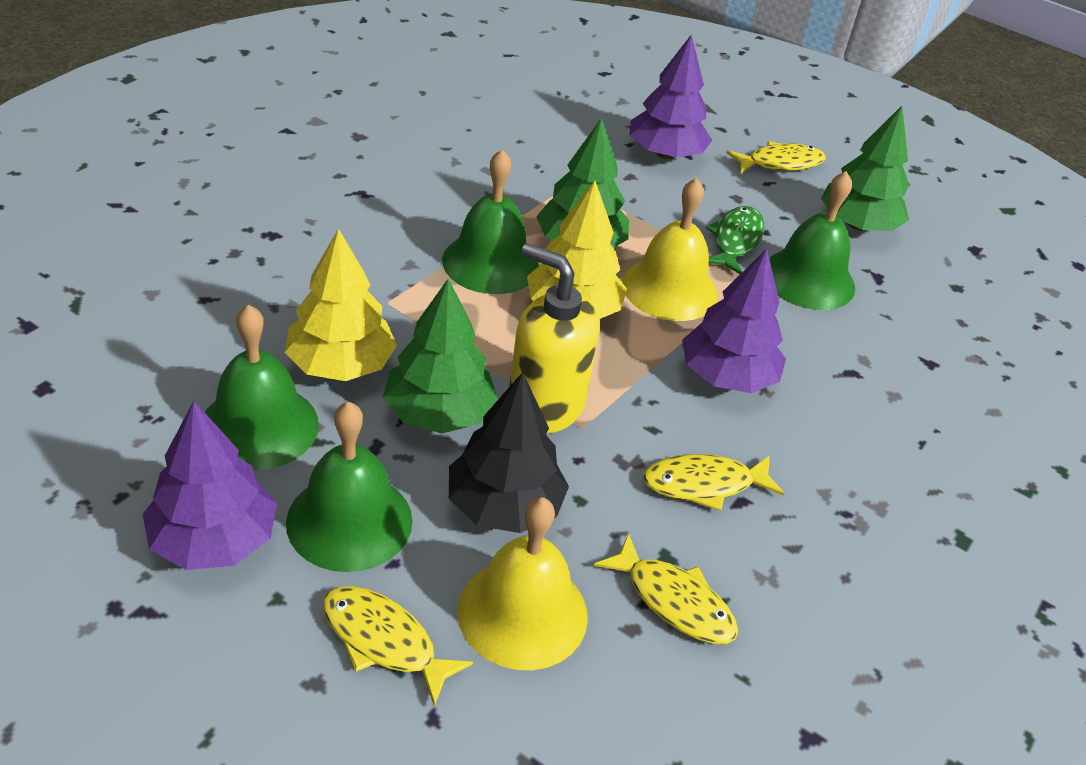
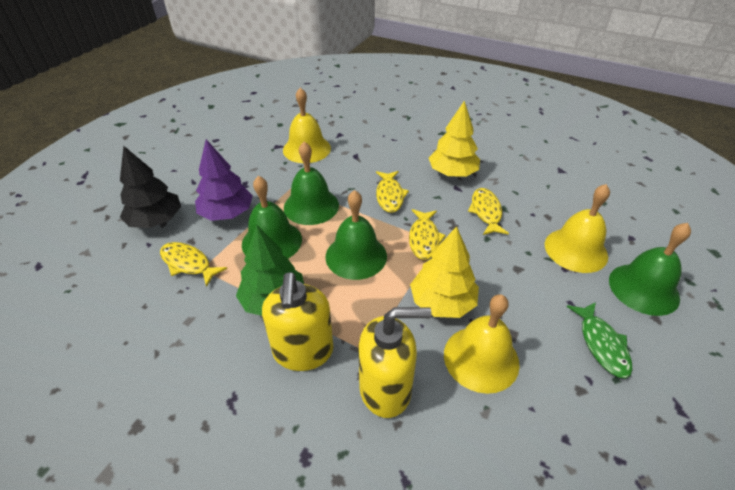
green tree: 3 -> 1
purple tree: 3 -> 1
yellow bell: 2 -> 3
yellow soap dispenser: 1 -> 2

